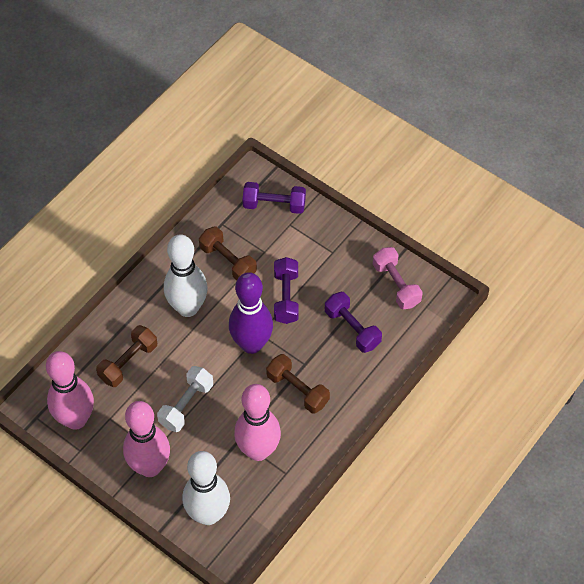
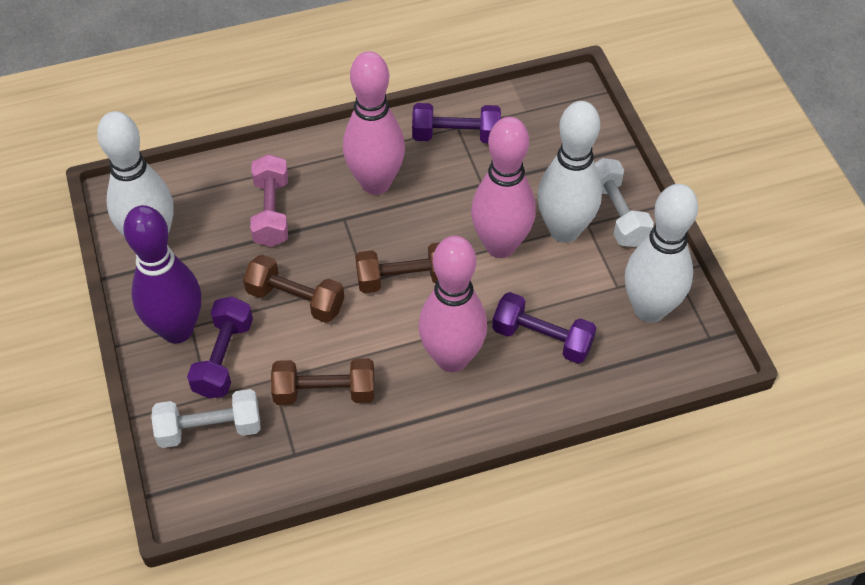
white bowling pin: 2 -> 3
white dumbbell: 1 -> 2

